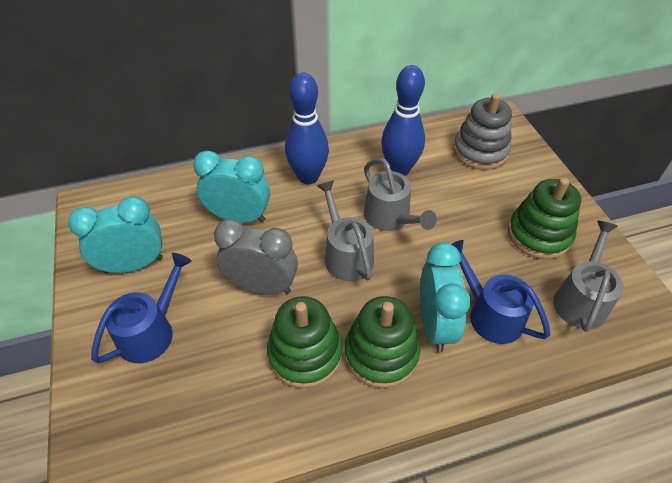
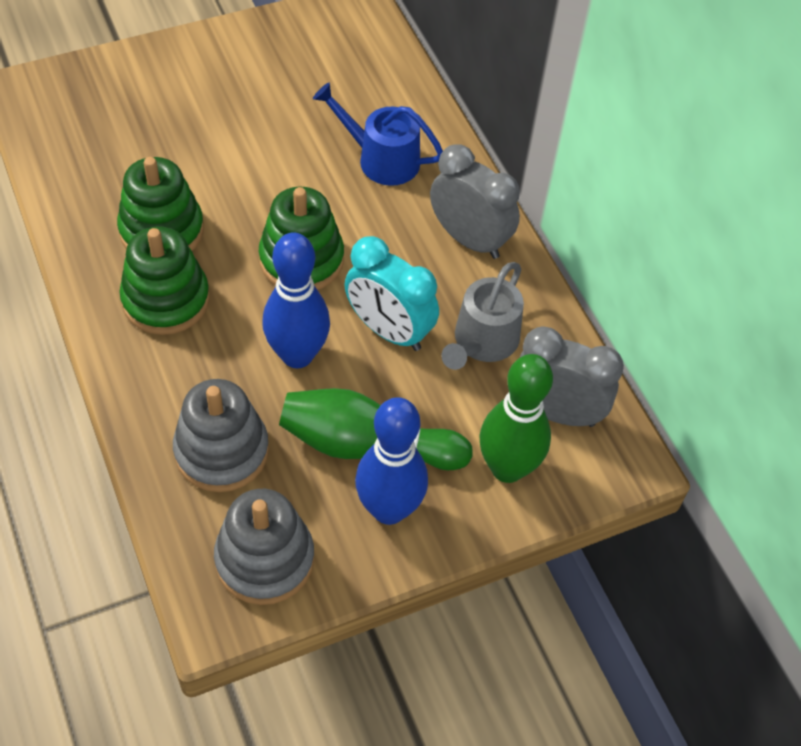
blue watering can: 2 -> 1
green bowling pin: 0 -> 2
grey clock: 1 -> 2
grey stacking toy: 1 -> 2
grey watering can: 3 -> 1
turquoise clock: 3 -> 1

